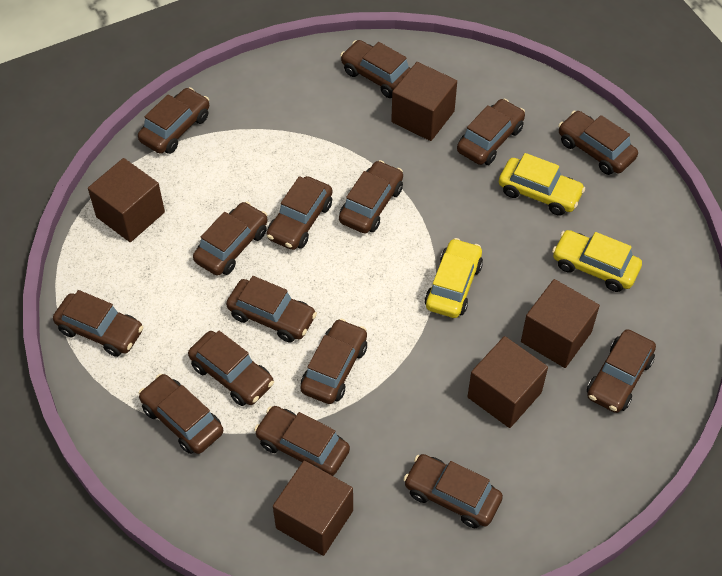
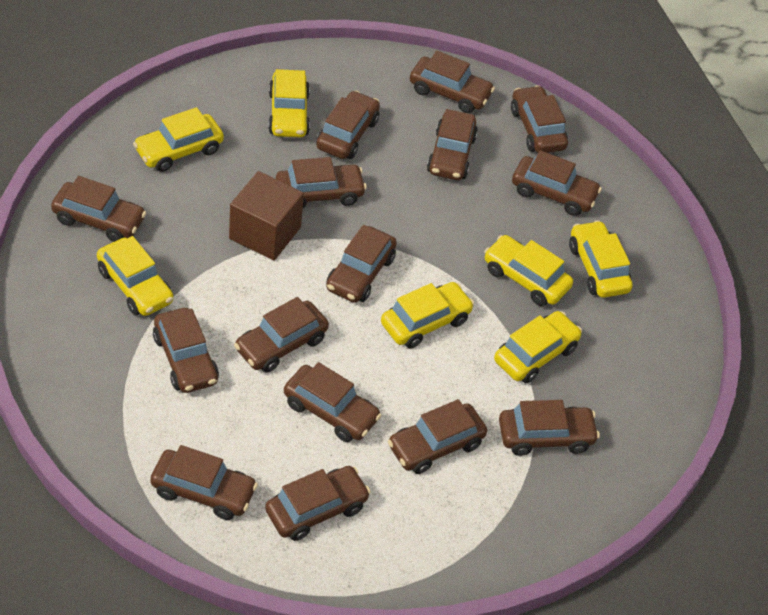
brown cube: 5 -> 1
yellow car: 3 -> 7

